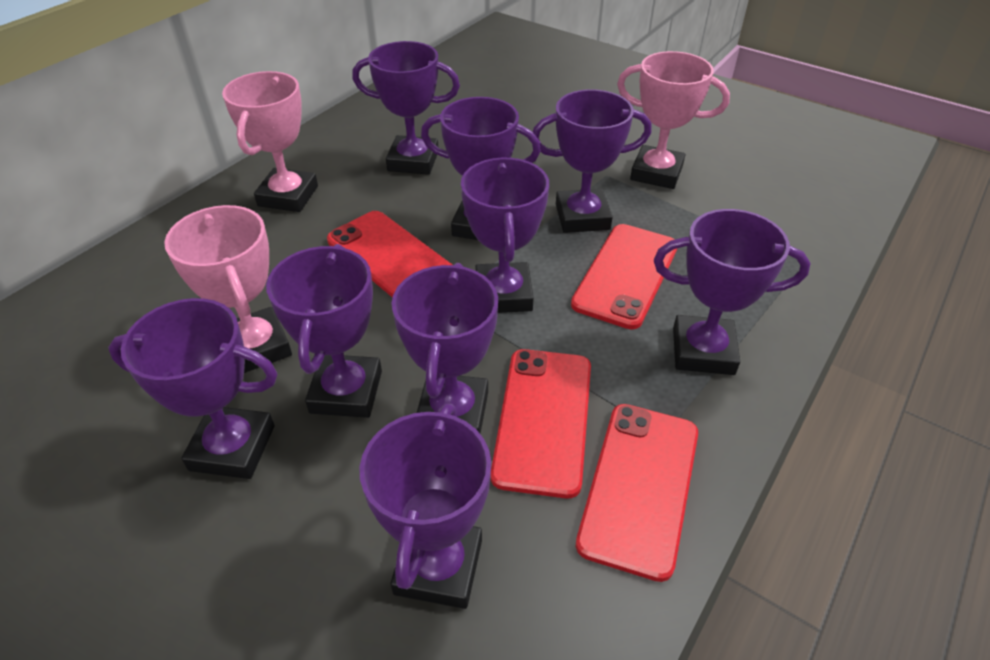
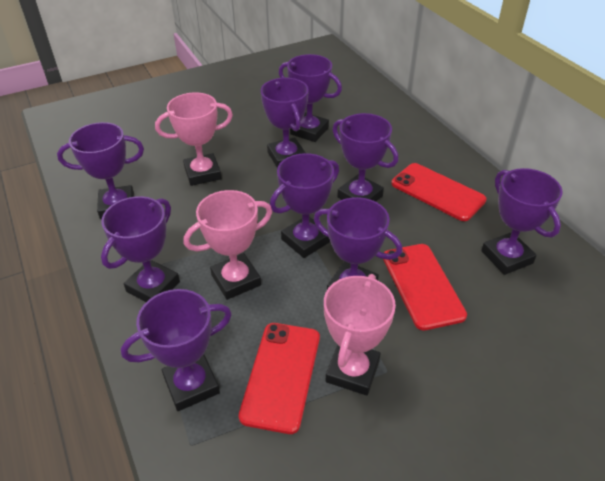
red phone: 4 -> 3

